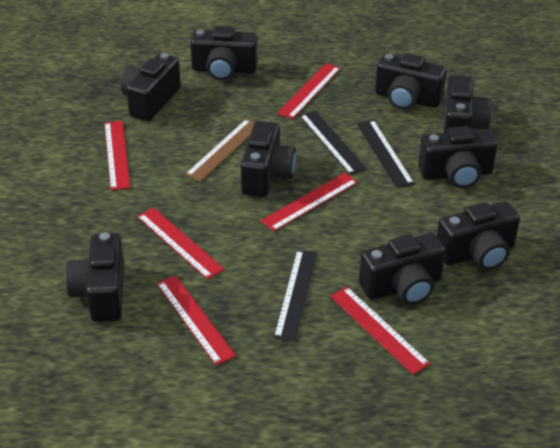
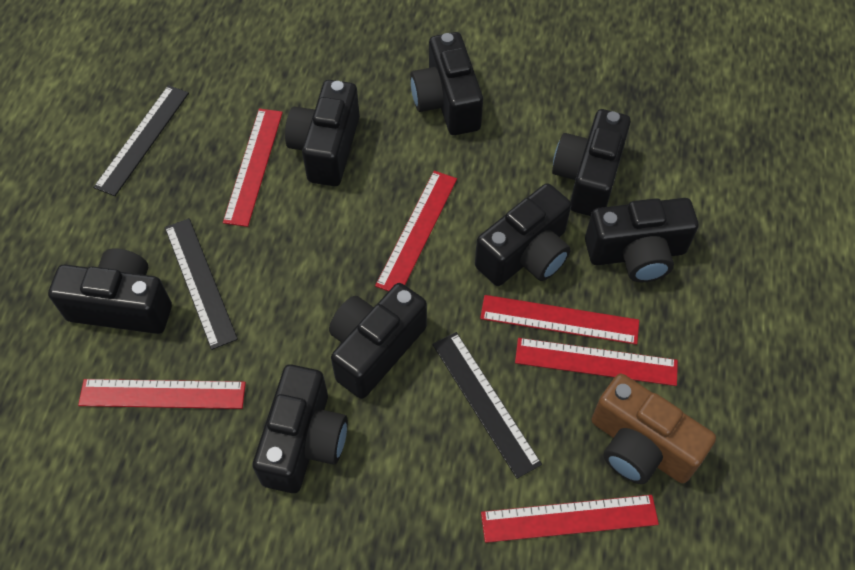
black camera: 9 -> 8
brown camera: 0 -> 1
brown ruler: 1 -> 0

